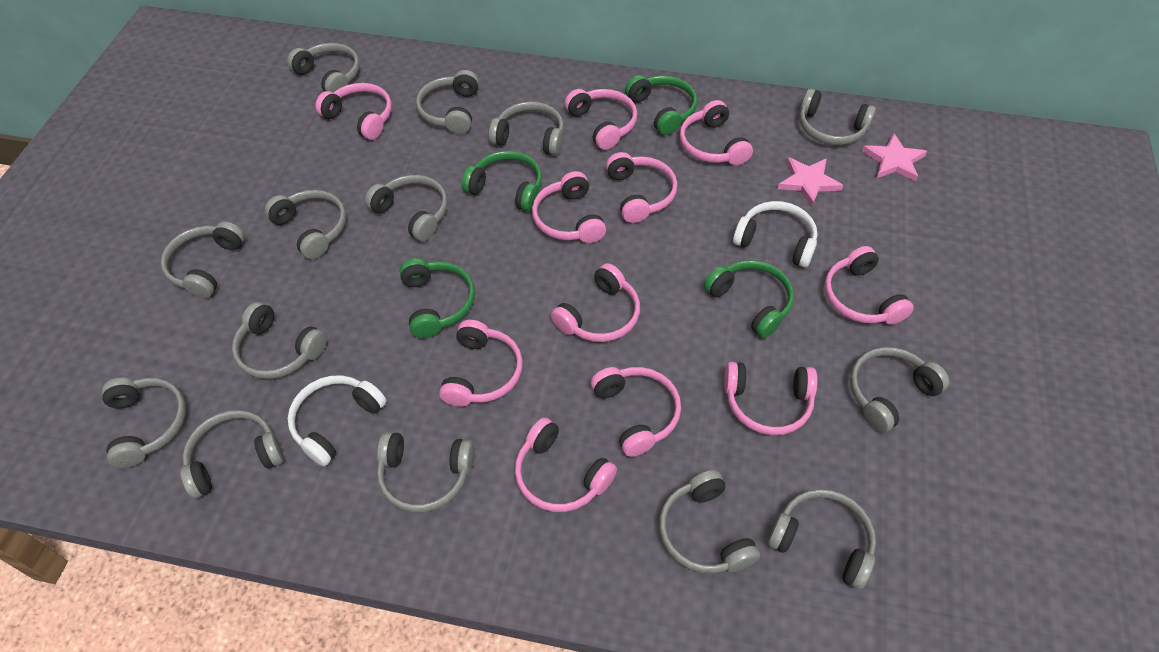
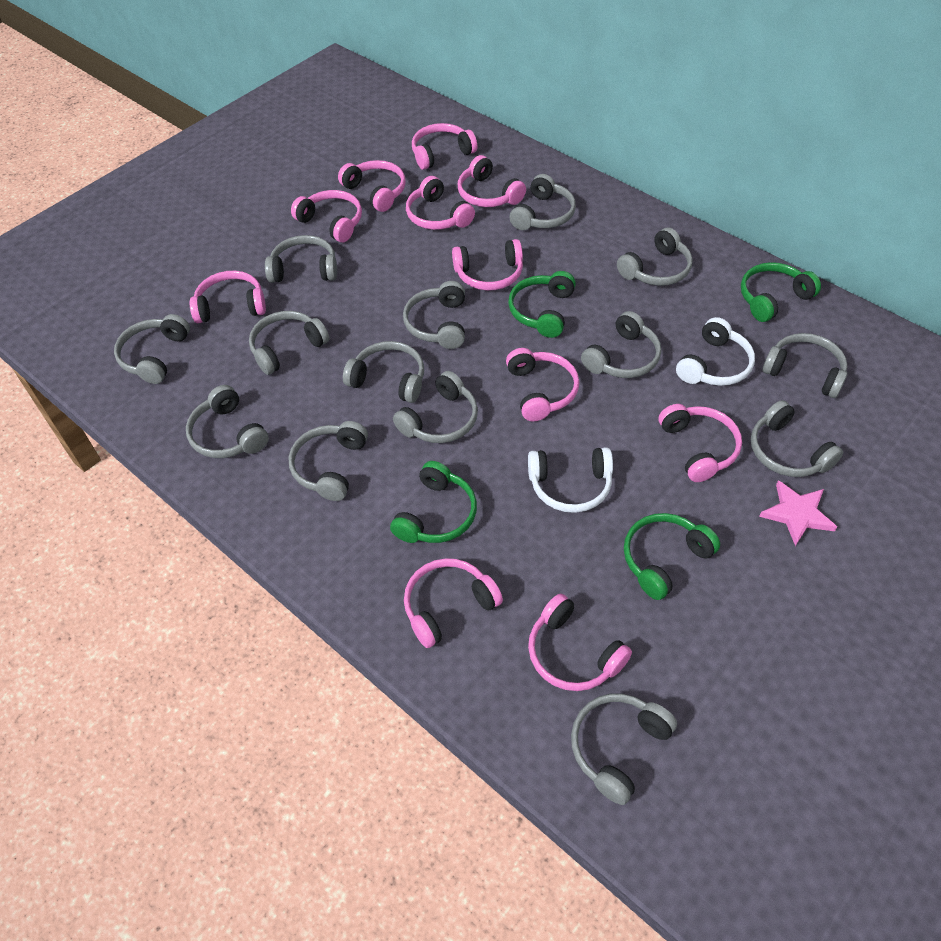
pink star: 2 -> 1

